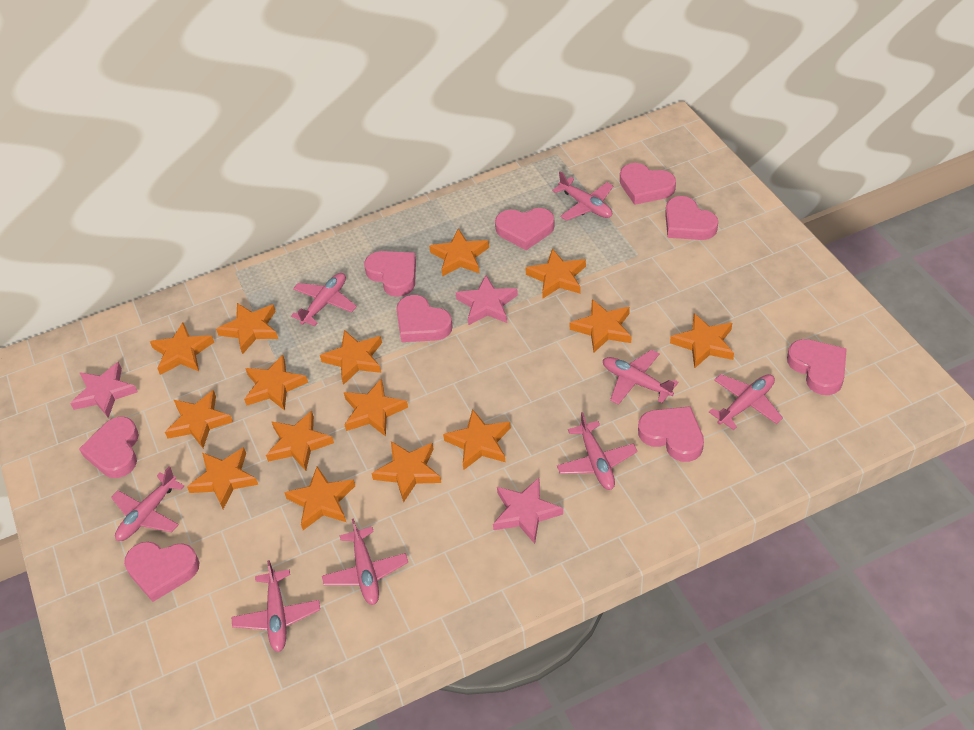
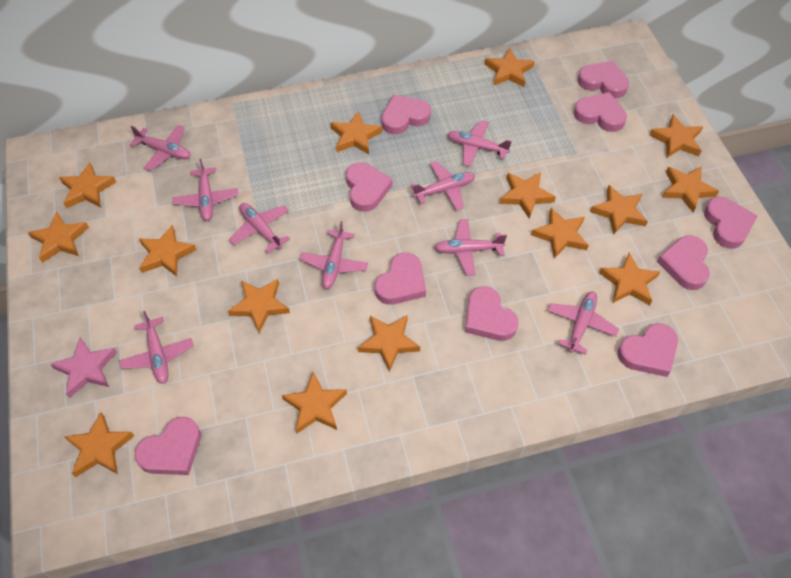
pink heart: 9 -> 10
pink plane: 8 -> 9
pink star: 3 -> 1

